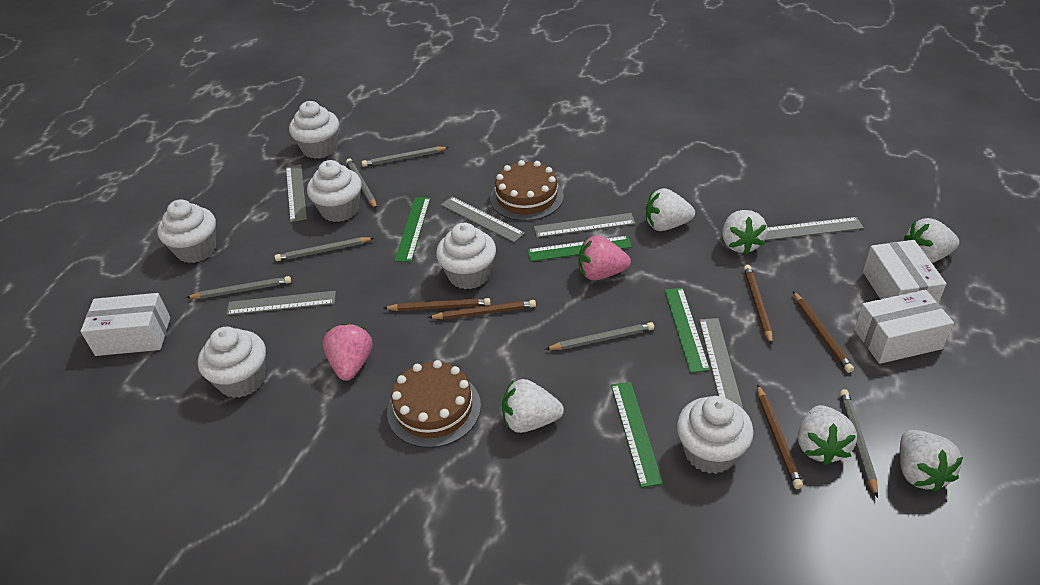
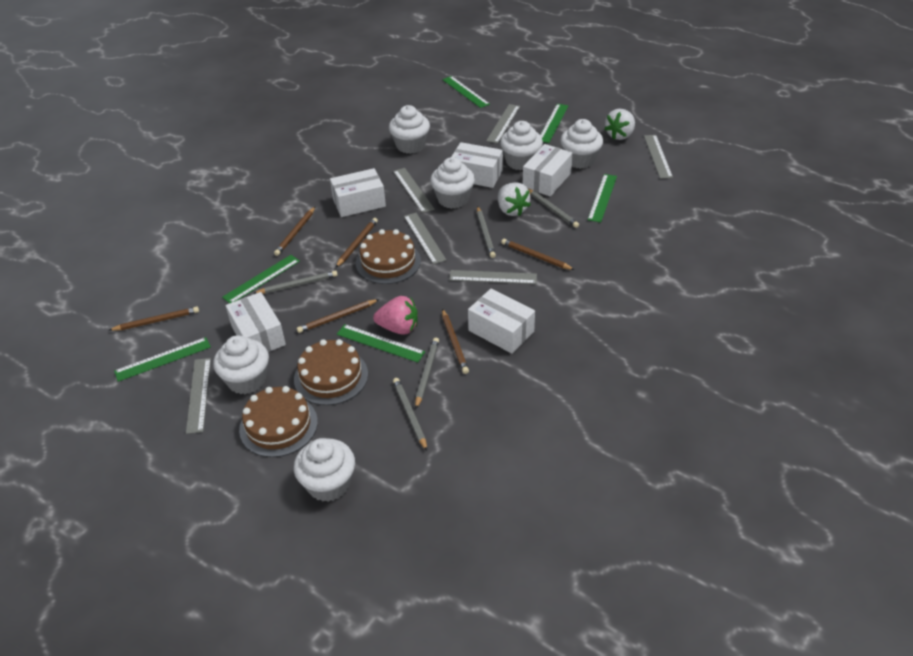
brown cake: 2 -> 3
brown pencil: 5 -> 6
green ruler: 4 -> 6
grey pencil: 6 -> 5
pink strawberry: 2 -> 1
white box: 3 -> 5
white strawberry: 6 -> 2

